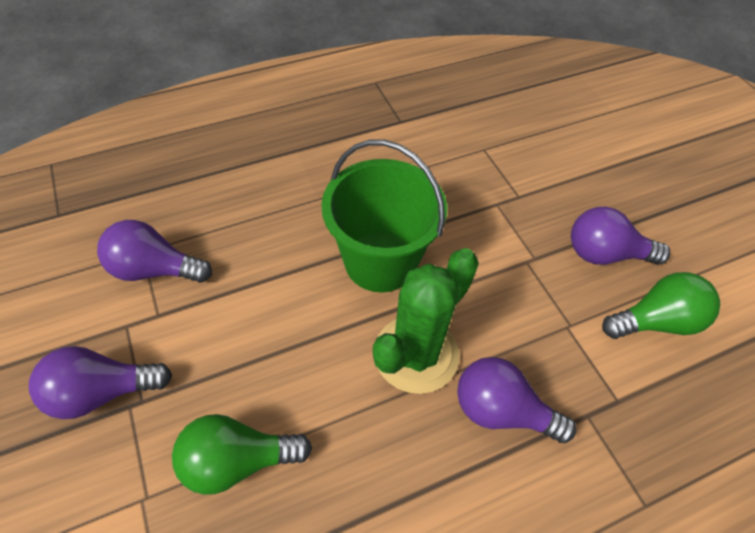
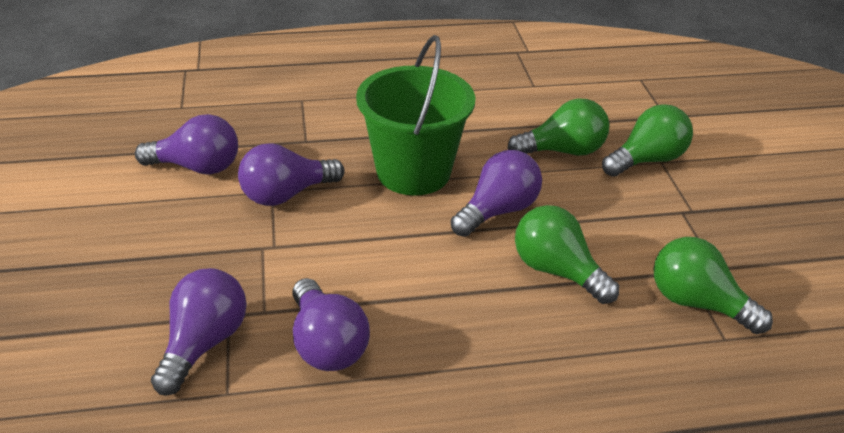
green cactus: 1 -> 0
green light bulb: 2 -> 4
purple light bulb: 4 -> 5

